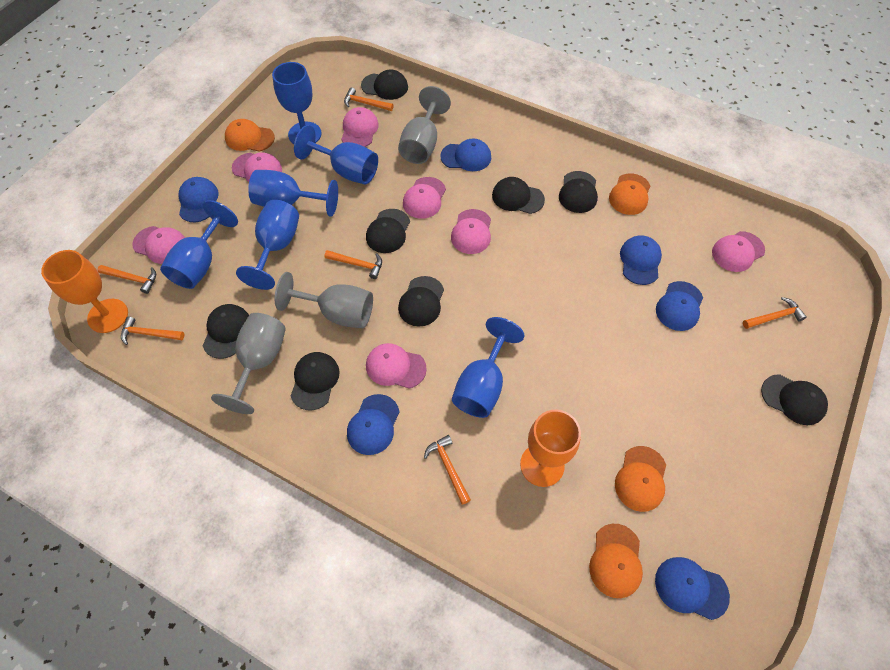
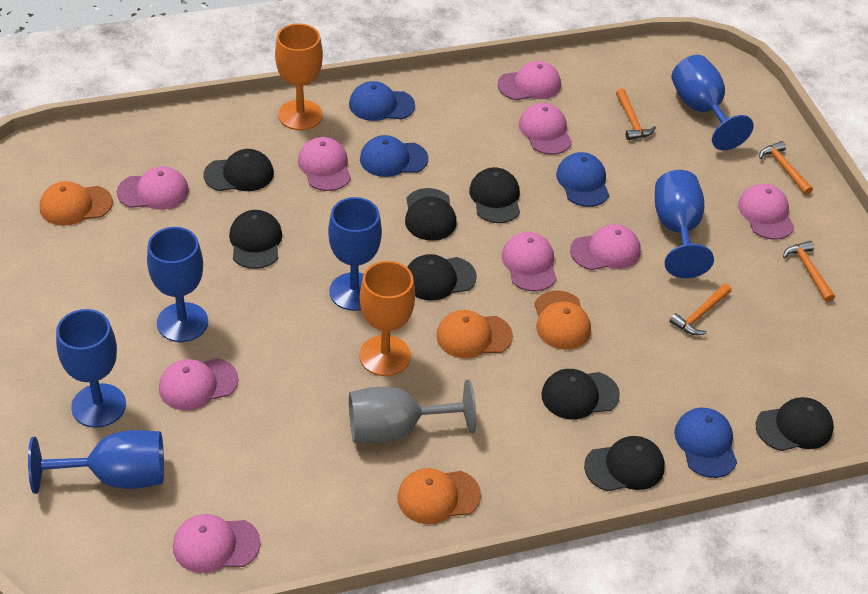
blue cap: 6 -> 4
grey goblet: 3 -> 1
orange hammer: 6 -> 4
pink cap: 7 -> 9

